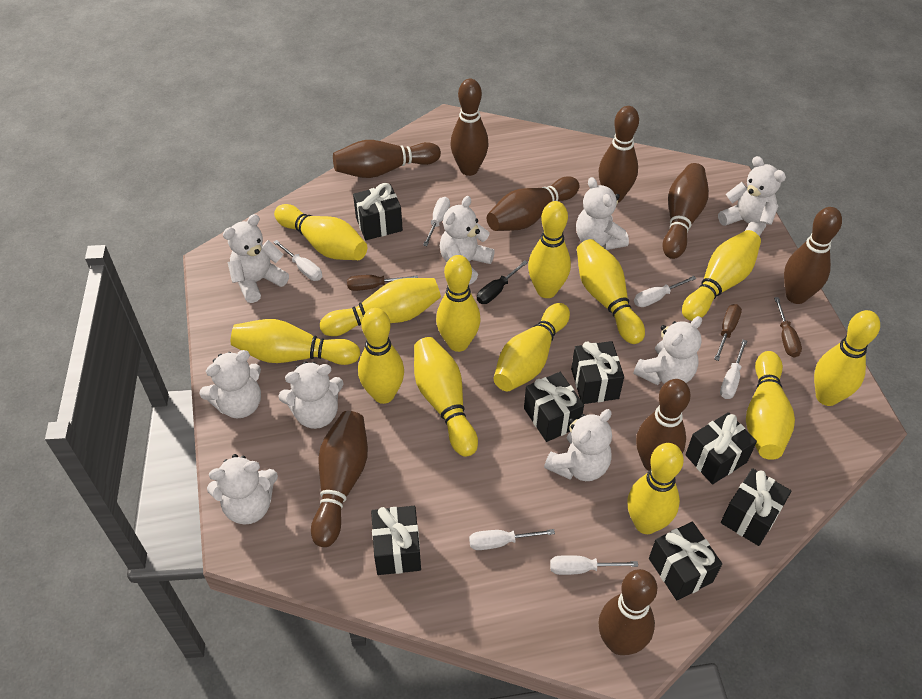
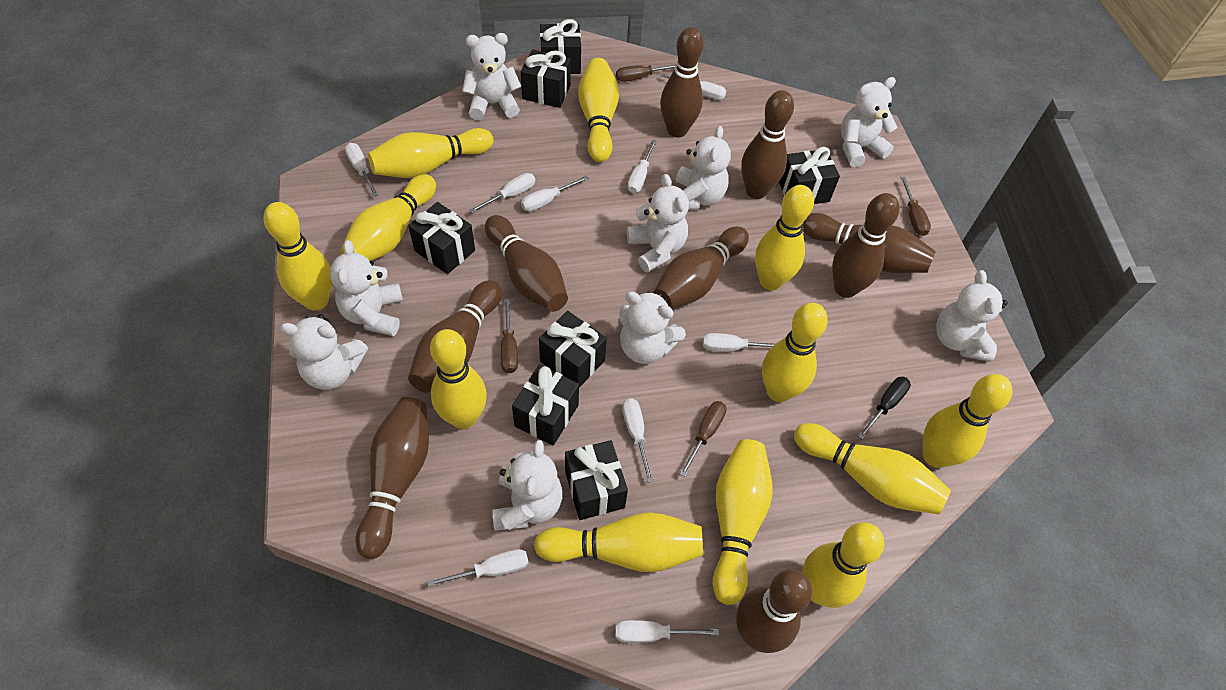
brown screwdriver: 3 -> 4
white screwdriver: 6 -> 9
yellow bowling pin: 13 -> 12

